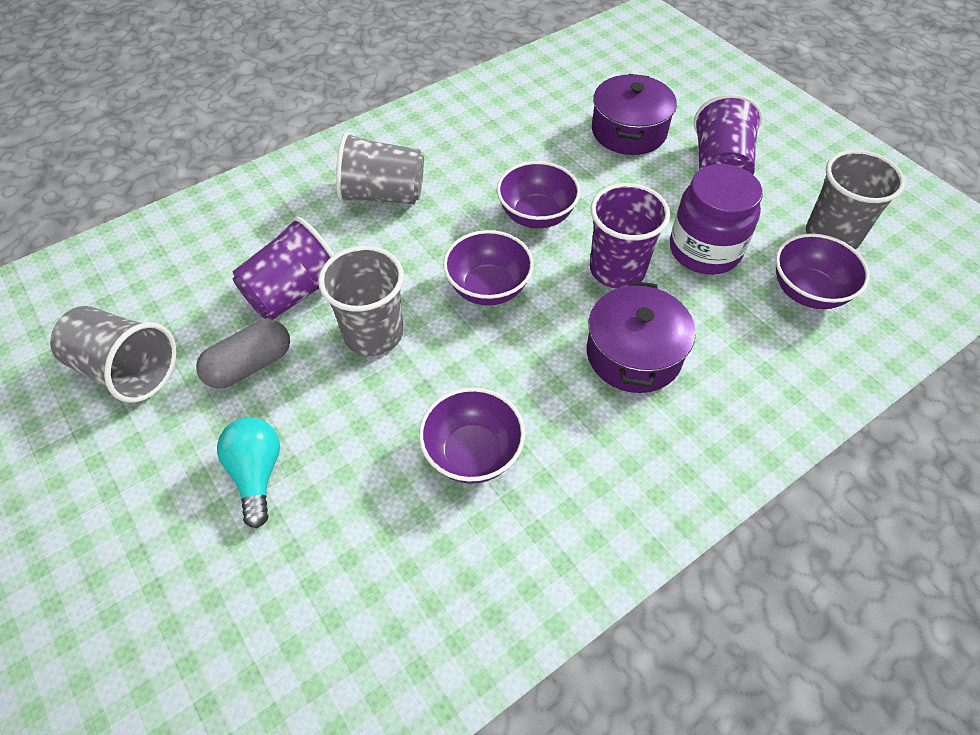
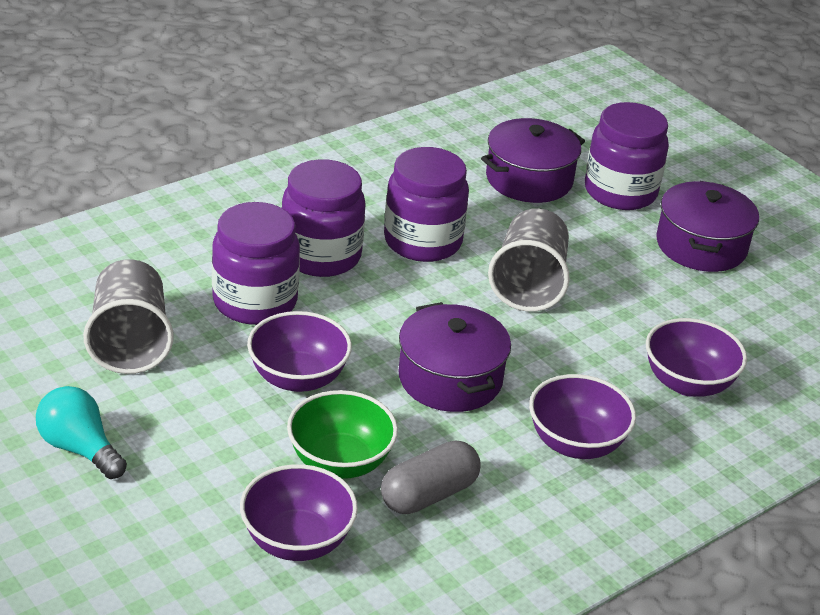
green bowl: 0 -> 1
grey cup: 4 -> 2
purple cup: 3 -> 0
purple jar: 1 -> 4
purple pot: 2 -> 3

